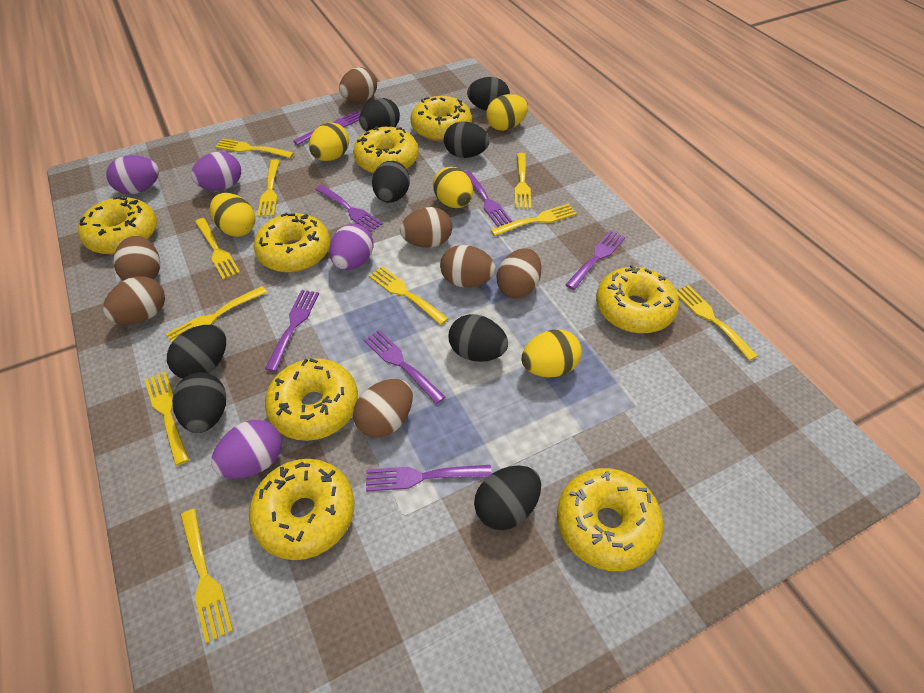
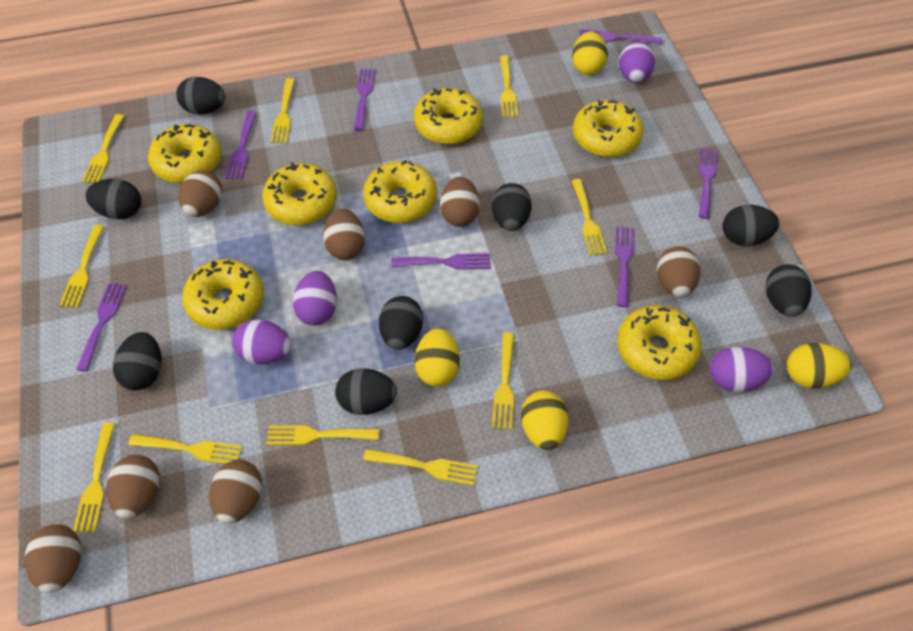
yellow donut: 8 -> 7
yellow egg: 5 -> 4

